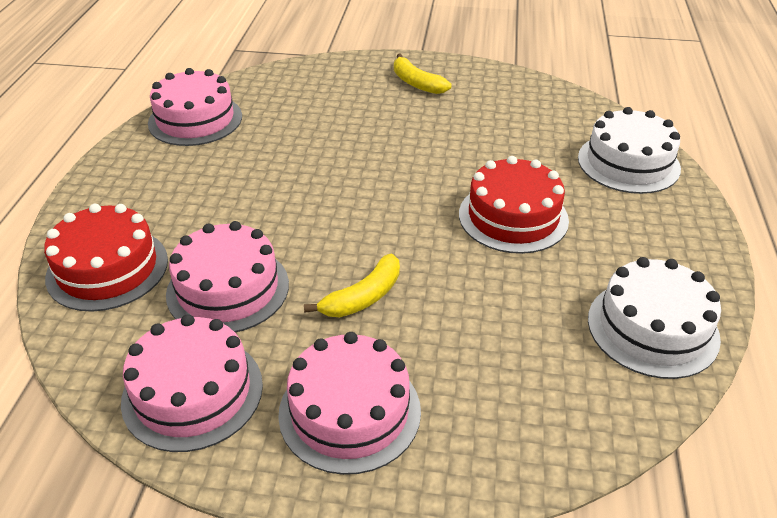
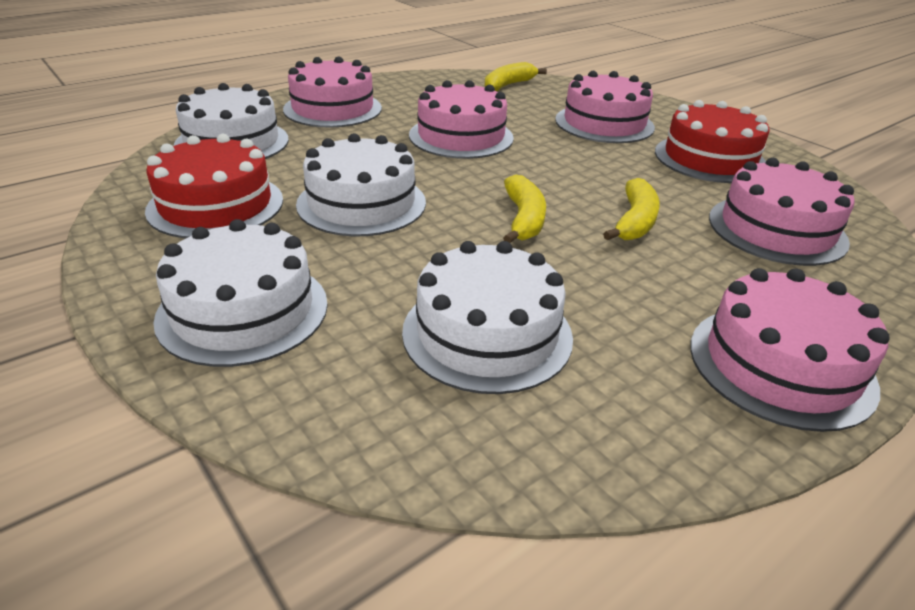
pink cake: 4 -> 5
white cake: 2 -> 4
yellow banana: 2 -> 3

